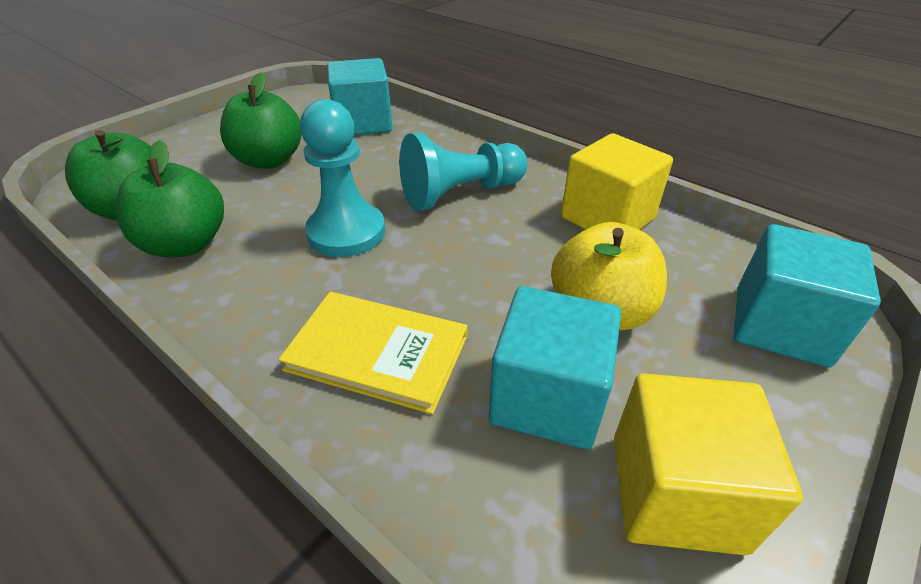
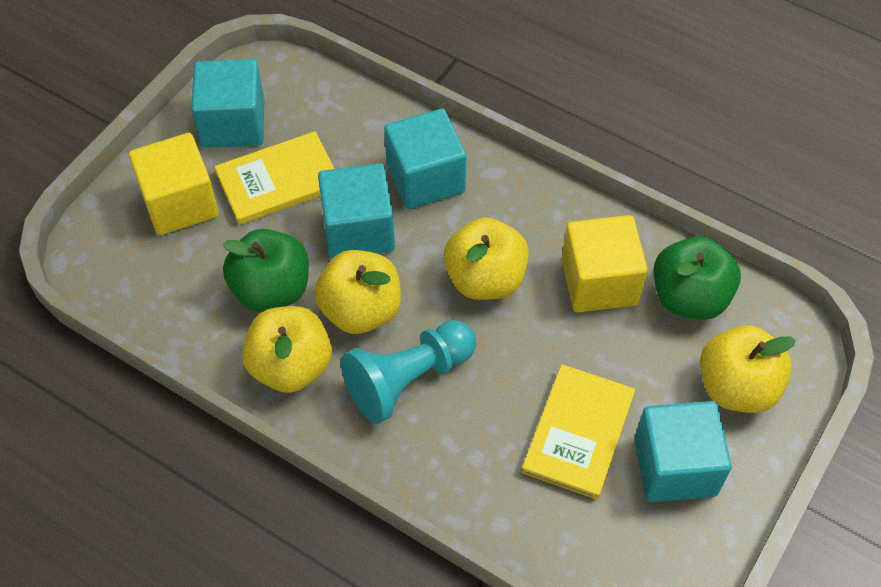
green apple: 3 -> 2
turquoise cube: 3 -> 4
turquoise pawn: 2 -> 1
yellow apple: 1 -> 4
yellow book: 1 -> 2

